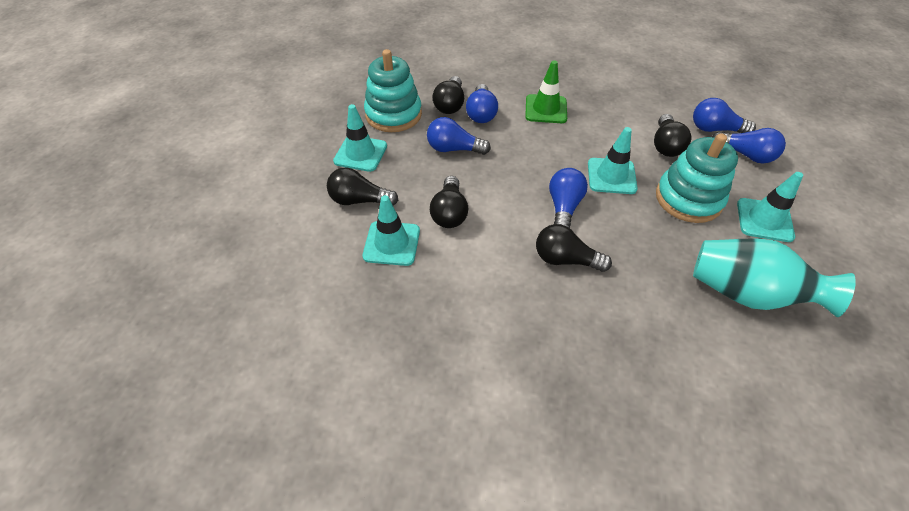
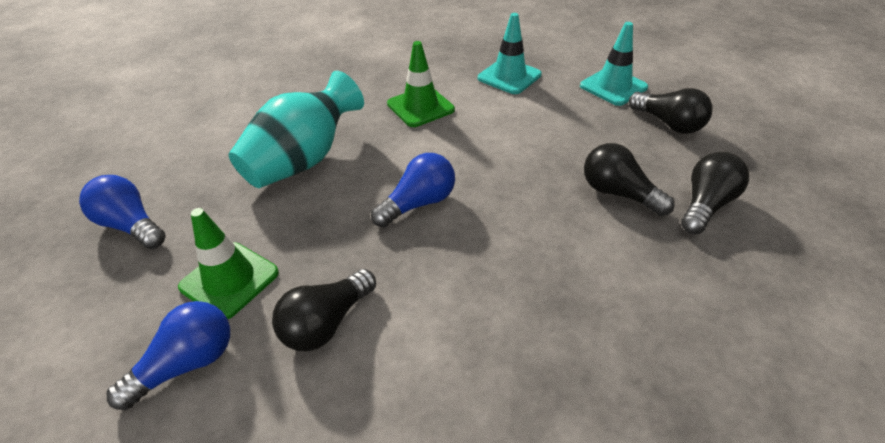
black light bulb: 5 -> 4
blue light bulb: 5 -> 3
green traffic cone: 1 -> 2
turquoise stacking toy: 2 -> 0
turquoise traffic cone: 4 -> 2

